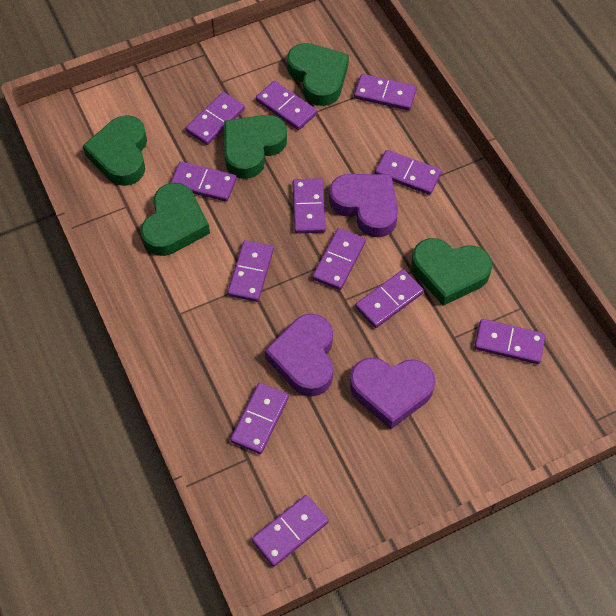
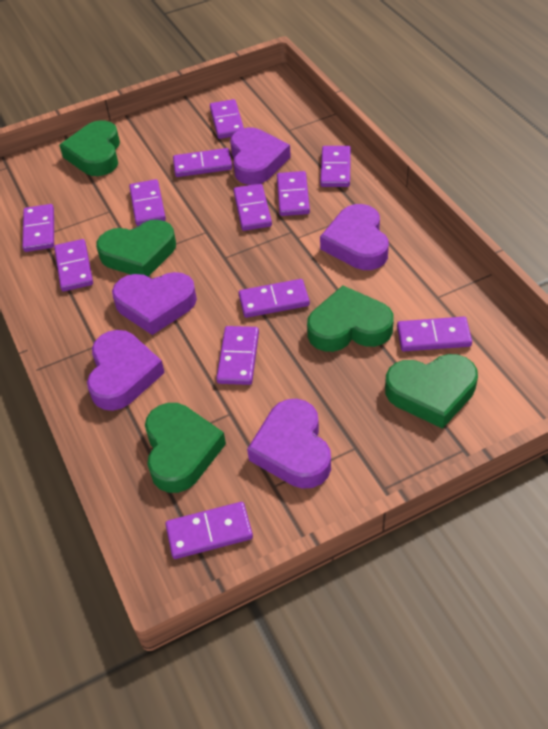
purple heart: 3 -> 5

